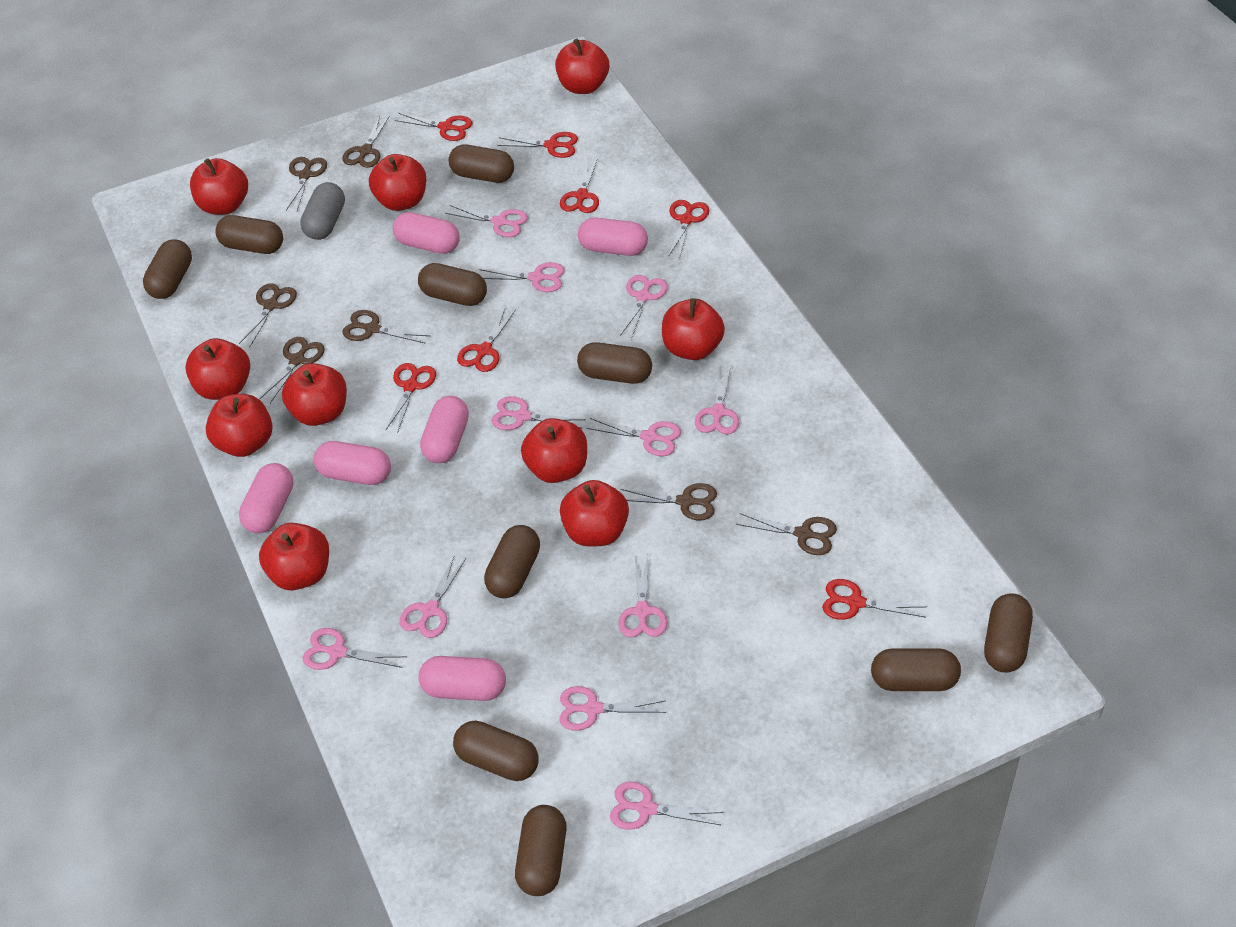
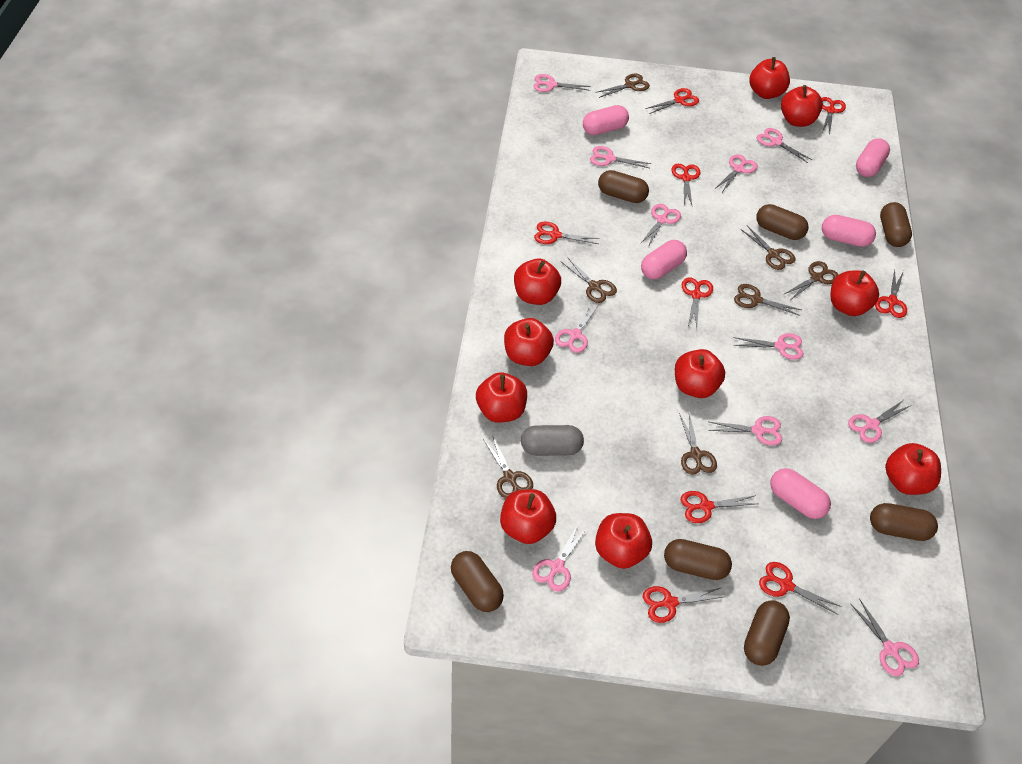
brown capsule: 10 -> 7
pink capsule: 6 -> 5
red scissors: 7 -> 9

